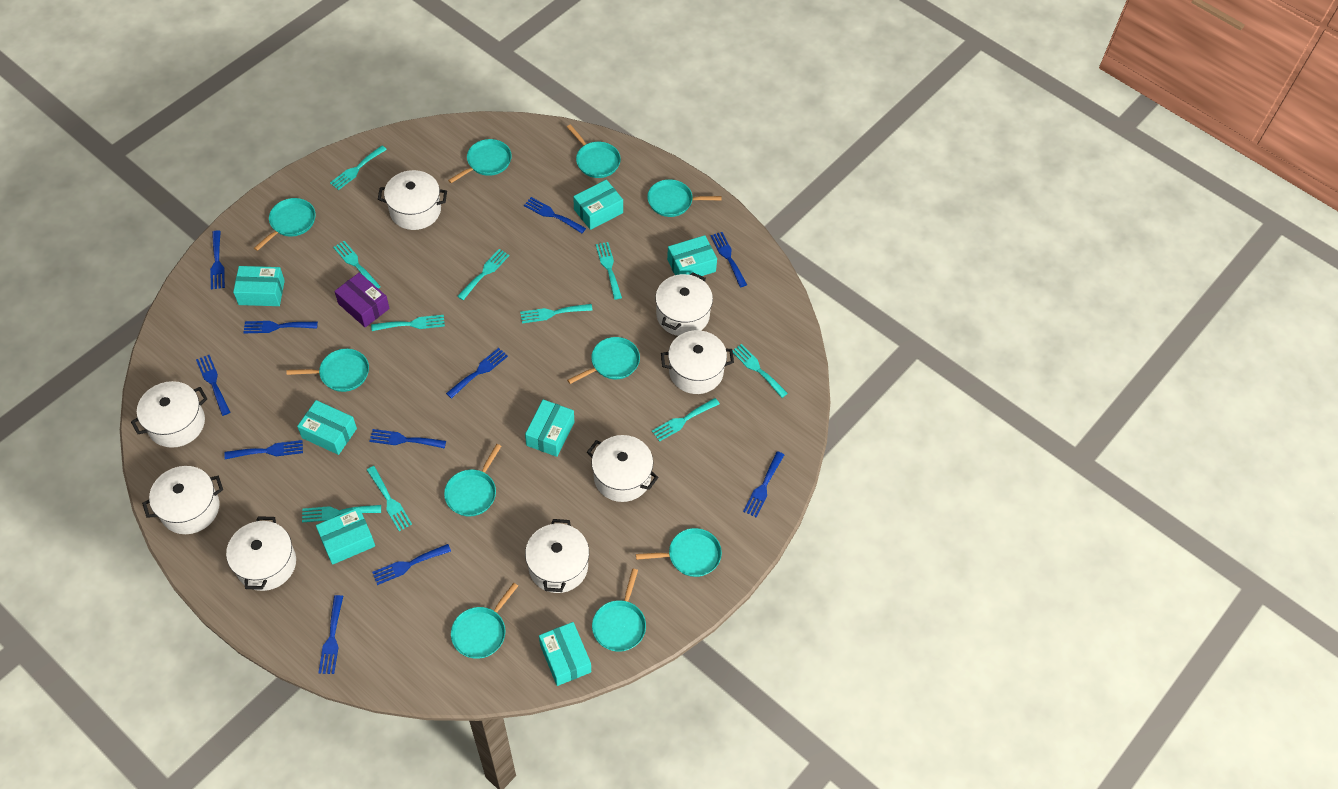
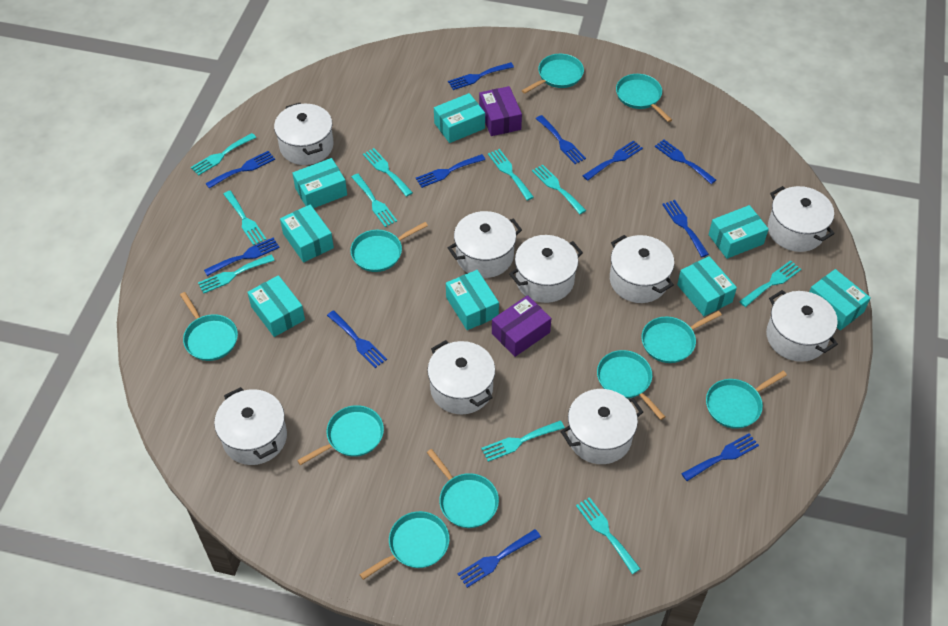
purple box: 1 -> 2
turquoise box: 7 -> 8
white pot: 8 -> 9

